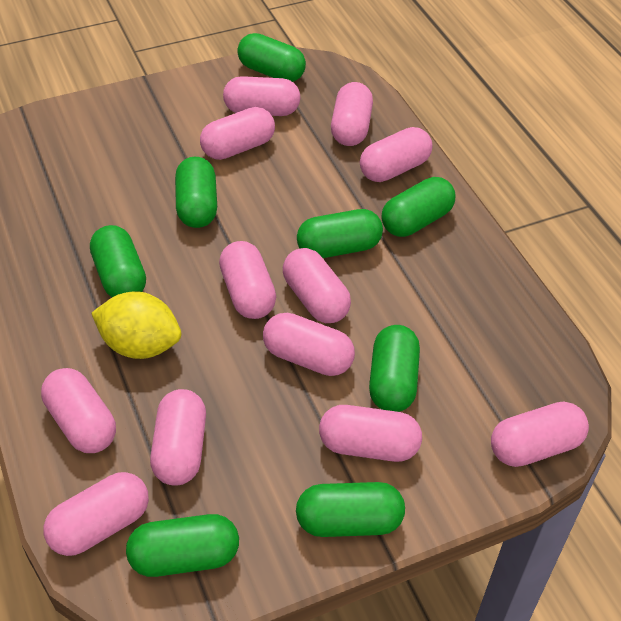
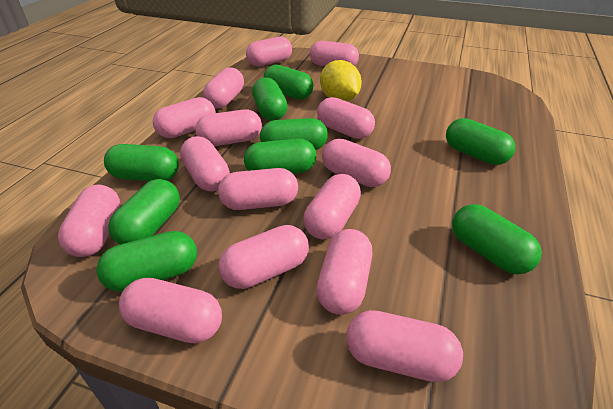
green capsule: 8 -> 9
pink capsule: 12 -> 15

